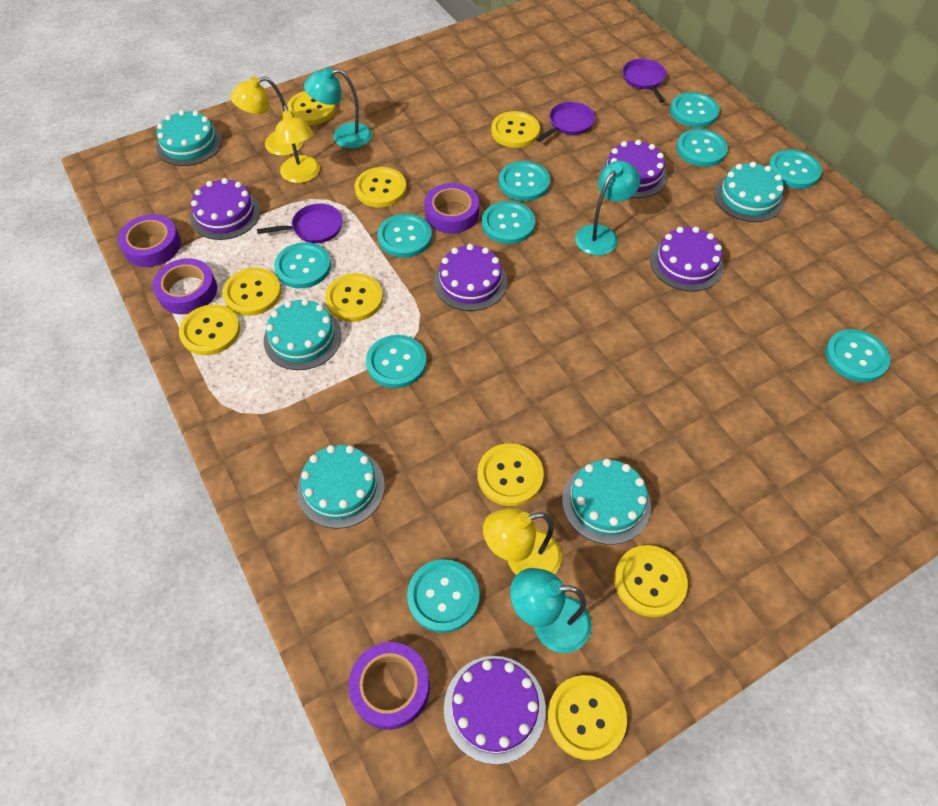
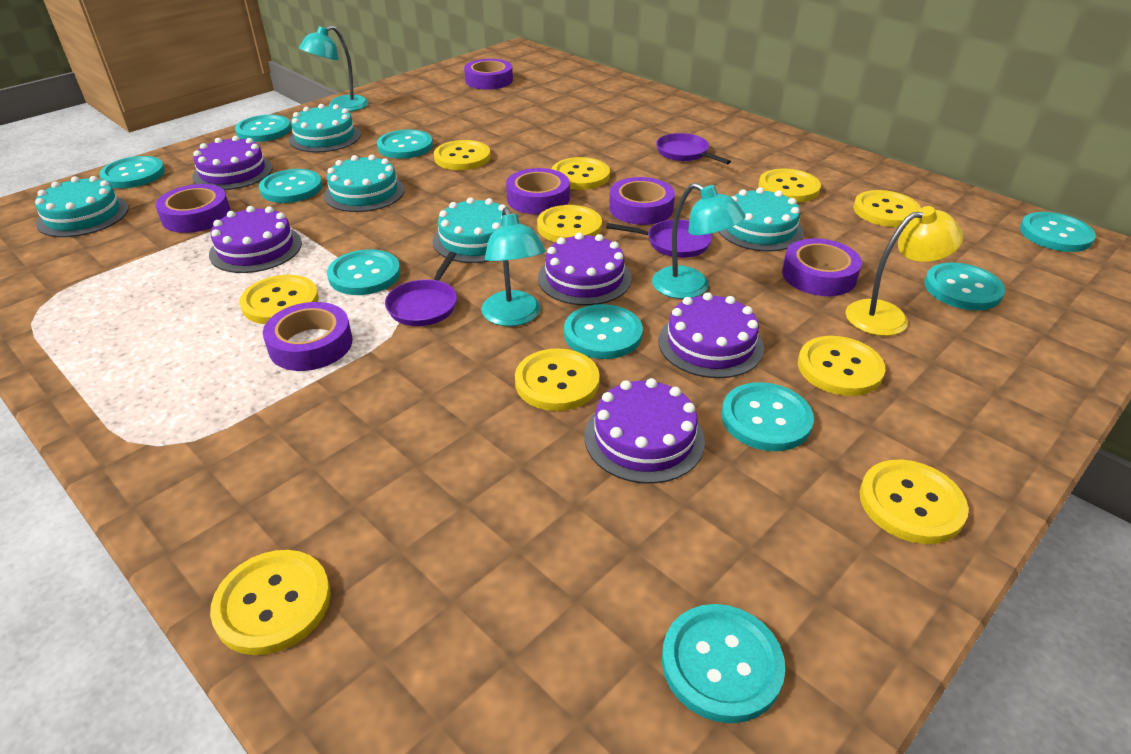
purple tape: 4 -> 6
yellow button: 9 -> 10
yellow lamp: 3 -> 1

